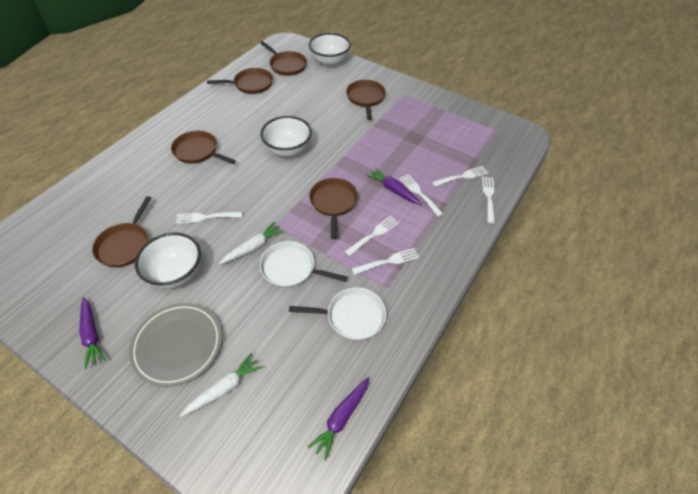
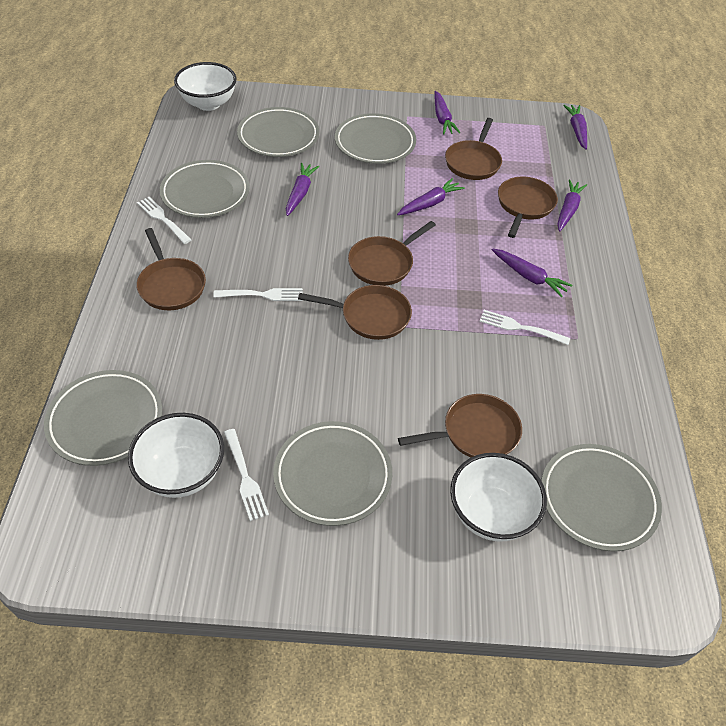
grey plate: 1 -> 6
purple carrot: 3 -> 6
white carrot: 2 -> 0
white fork: 6 -> 4
white pan: 2 -> 0

